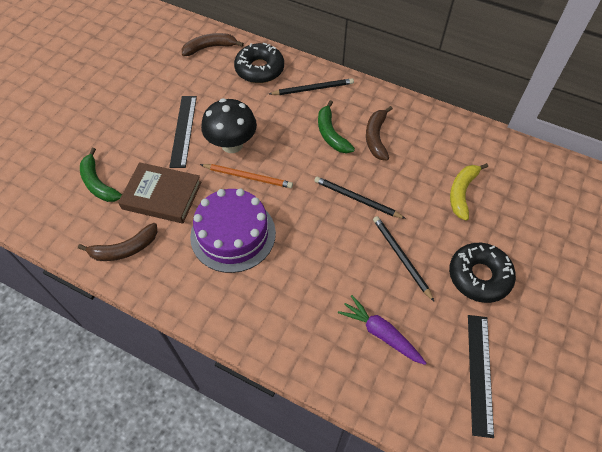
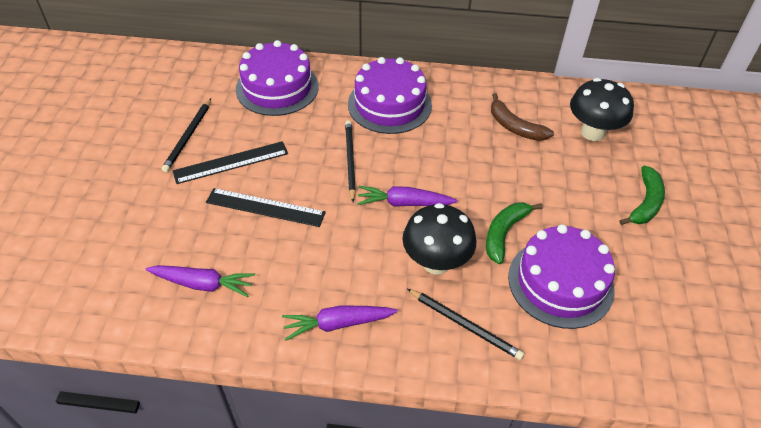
black donut: 2 -> 0
black mushroom: 1 -> 2
brown banana: 3 -> 1
brown book: 1 -> 0
orange pencil: 1 -> 0
purple cake: 1 -> 3
purple carrot: 1 -> 3
yellow banana: 1 -> 0

